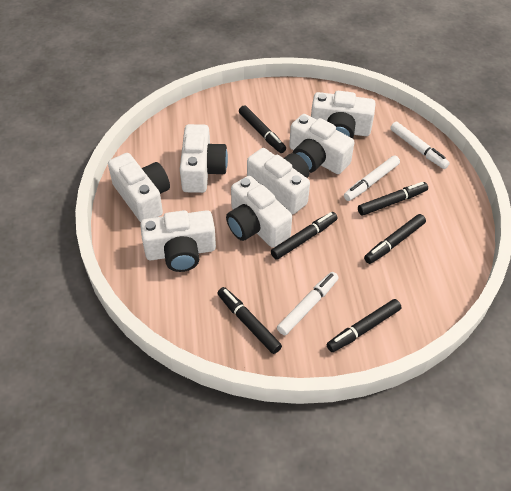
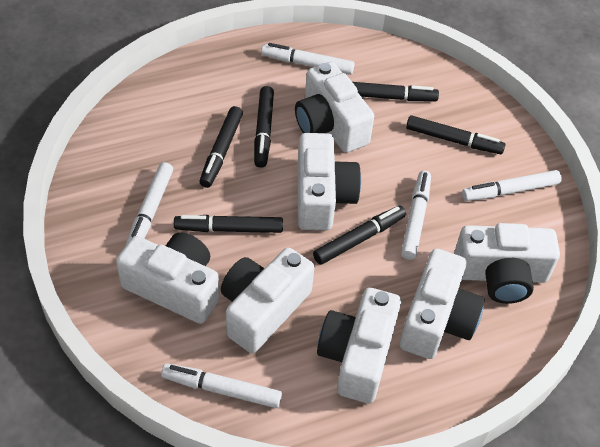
white marker: 3 -> 5

